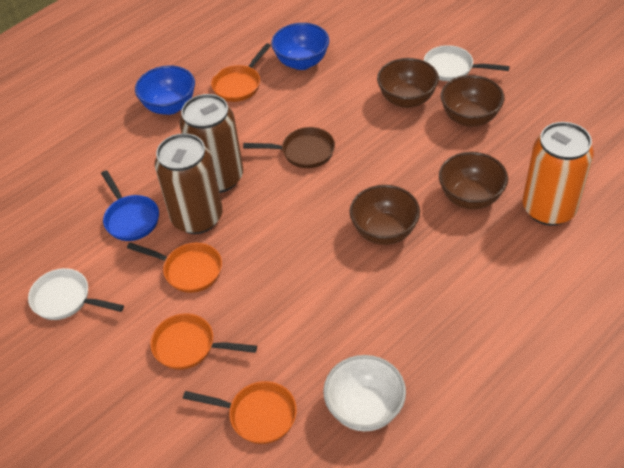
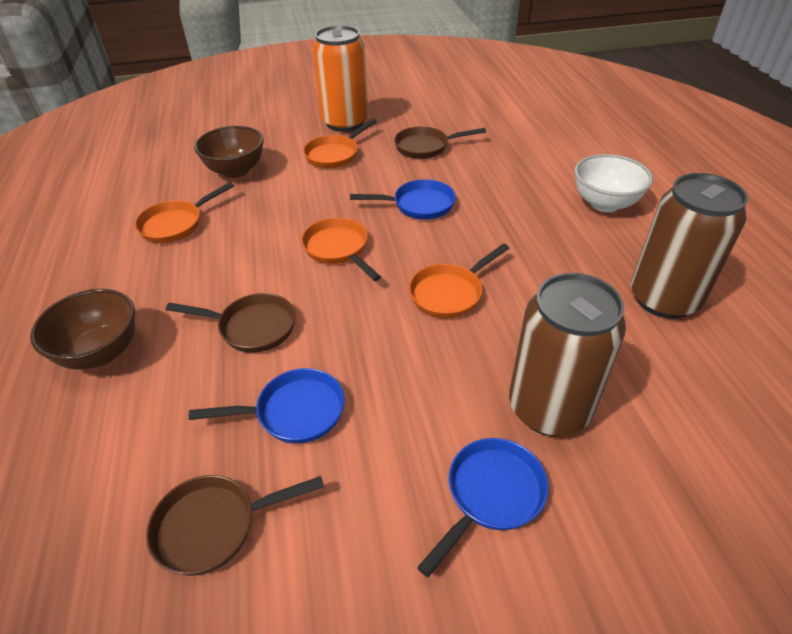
blue bowl: 2 -> 0
blue pan: 1 -> 3
brown bowl: 4 -> 2
brown pan: 1 -> 3
white pan: 2 -> 0

